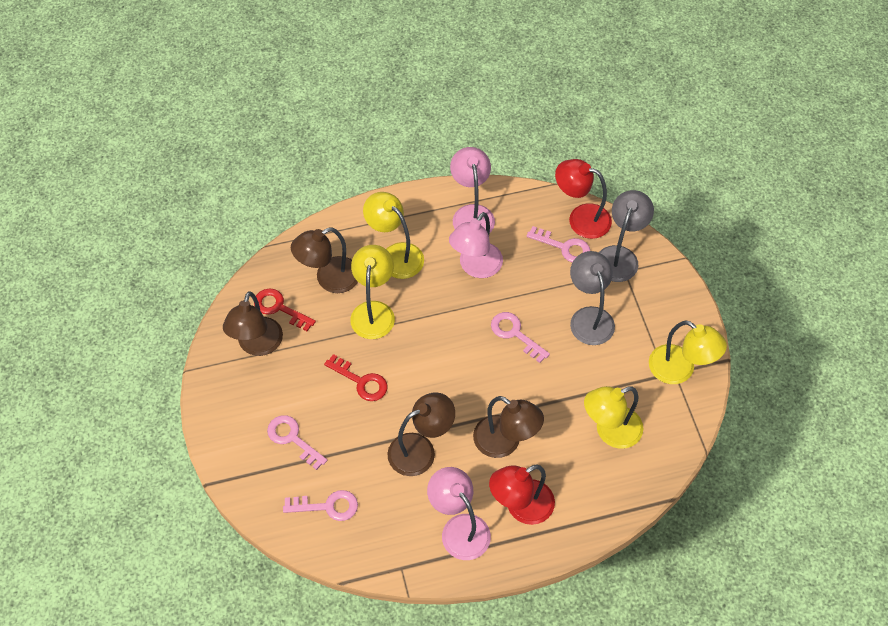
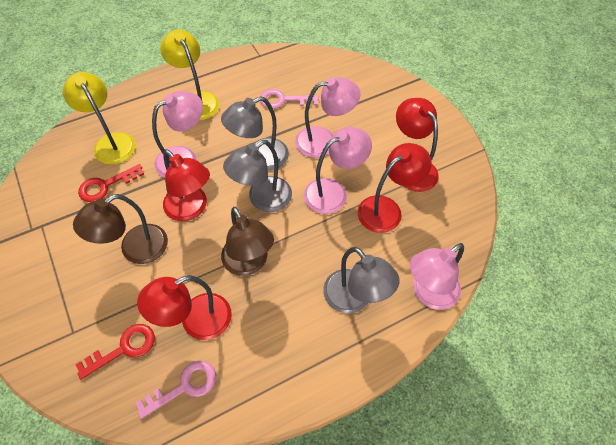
brown lamp: 4 -> 2
grey lamp: 2 -> 3
pink key: 4 -> 2
pink lamp: 3 -> 4
red lamp: 2 -> 4
yellow lamp: 4 -> 2

